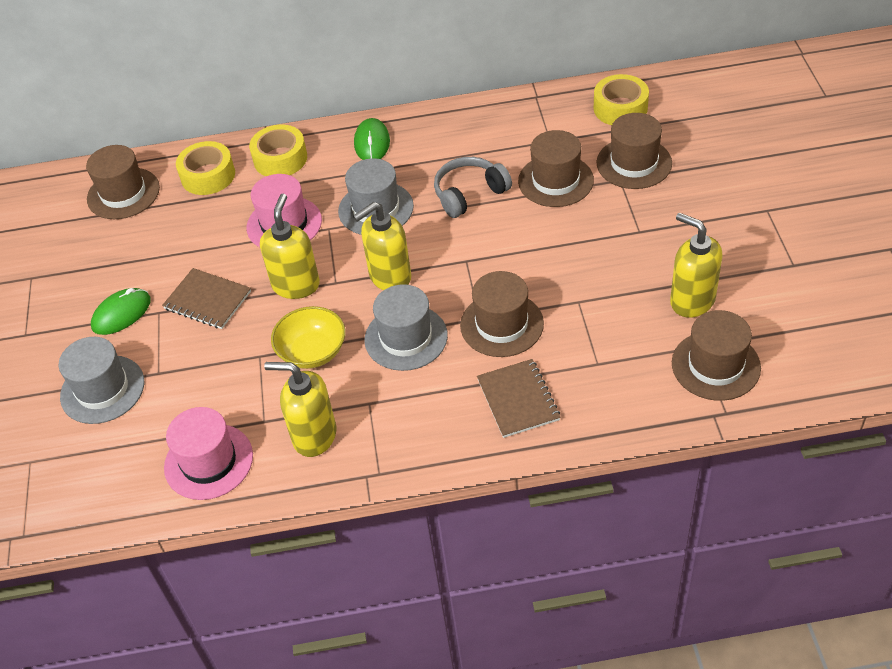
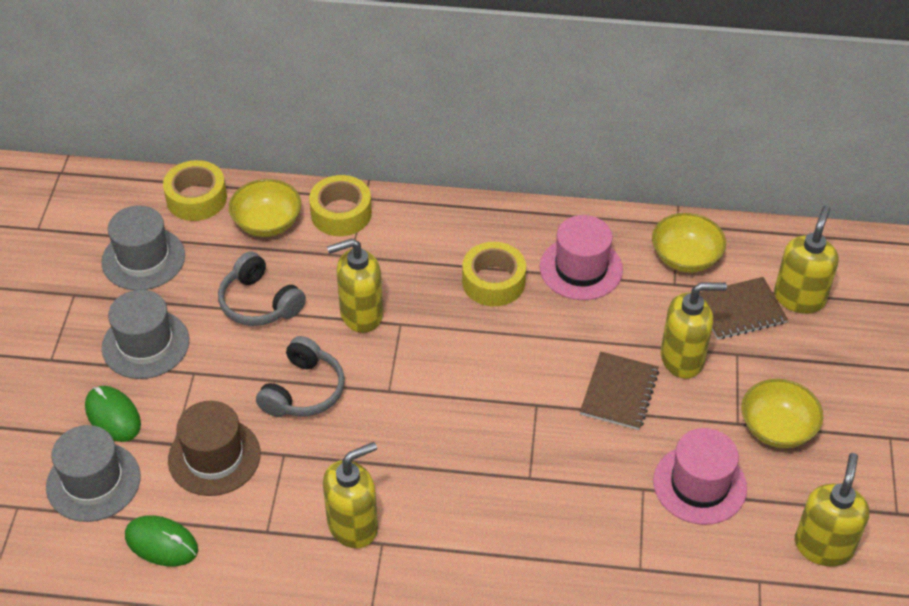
brown hat: 5 -> 1
grey headphones: 1 -> 2
yellow bowl: 1 -> 3
yellow soap dispenser: 4 -> 5

